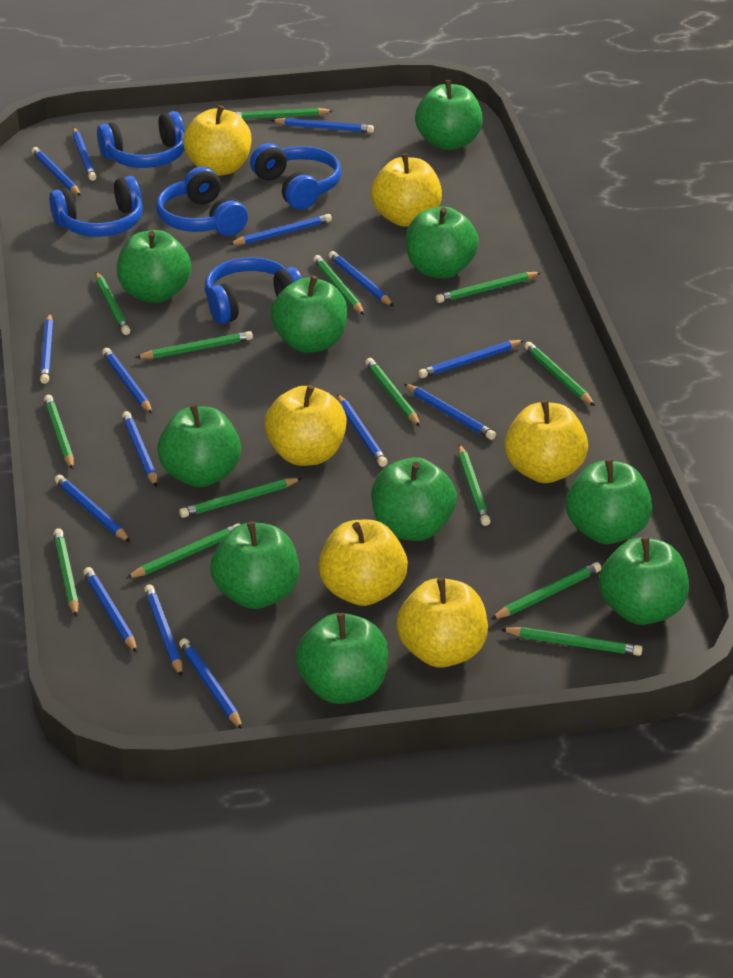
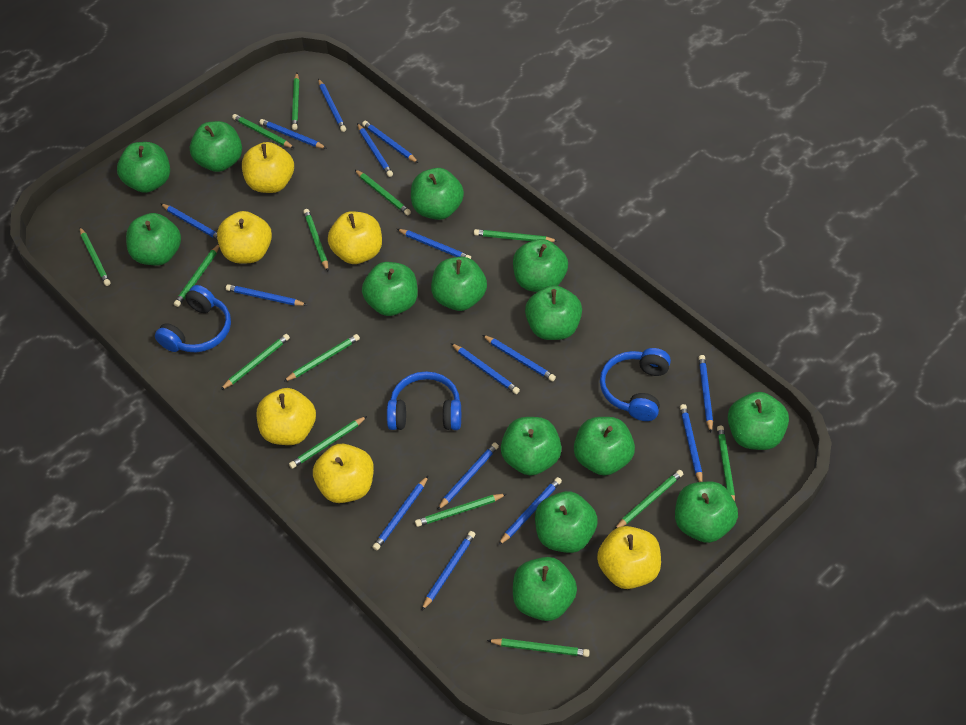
blue headphones: 5 -> 3
green apple: 10 -> 14

